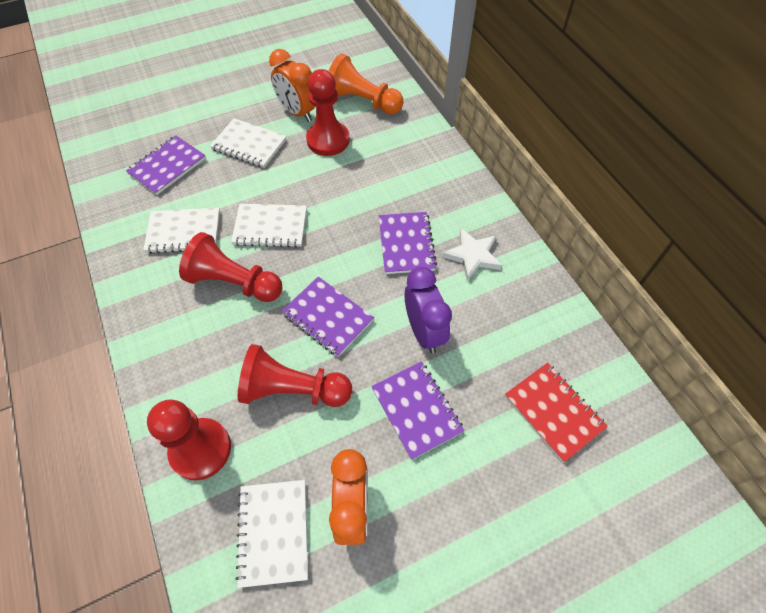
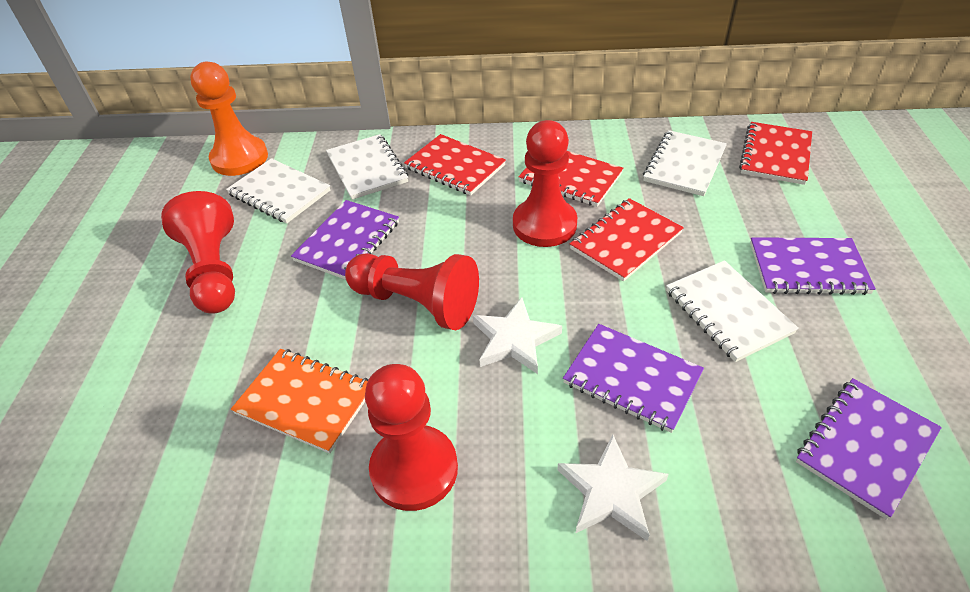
orange clock: 2 -> 0
orange notebook: 0 -> 1
purple clock: 1 -> 0
red notebook: 1 -> 4
white star: 1 -> 2

